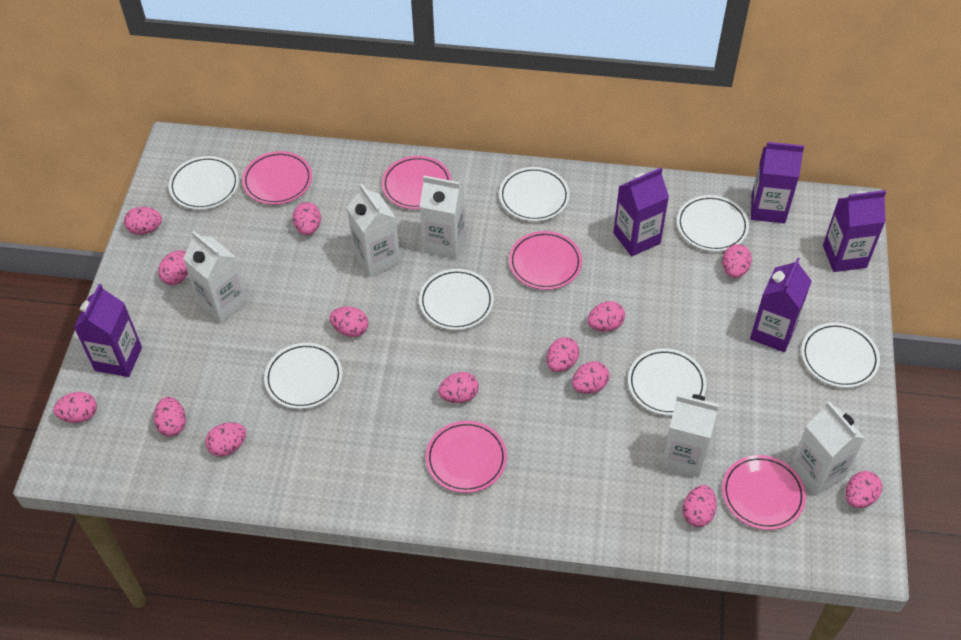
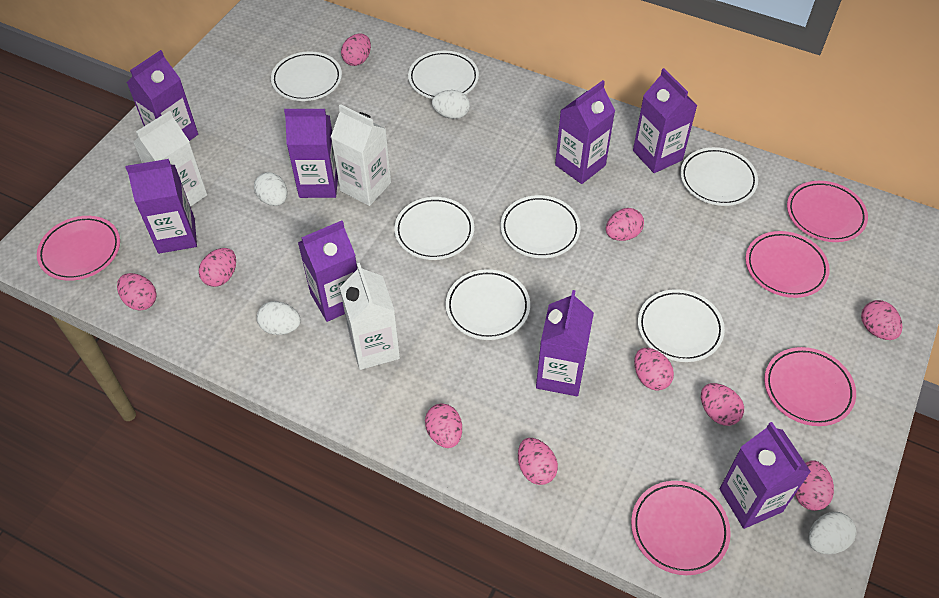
pink egg: 14 -> 10
purple carton: 5 -> 8
white carton: 5 -> 3
white egg: 0 -> 4

